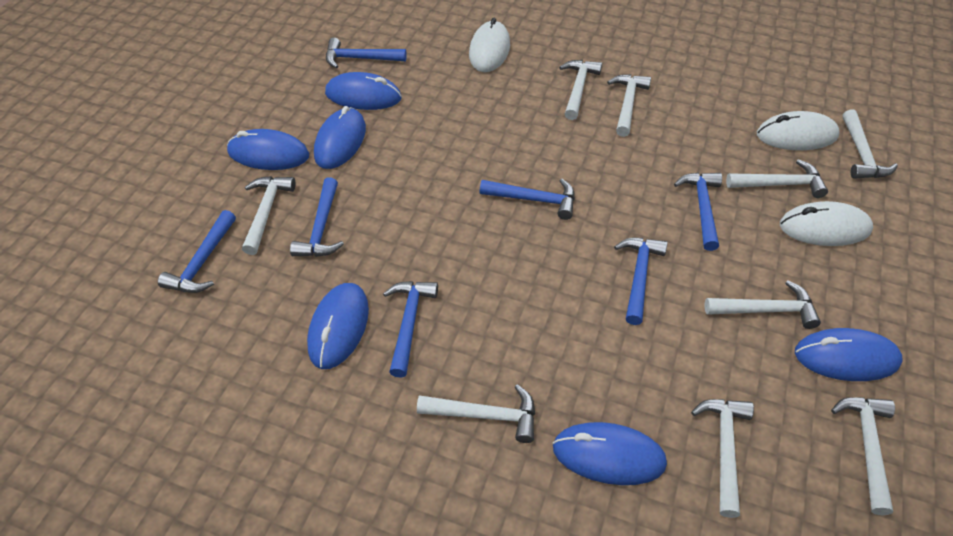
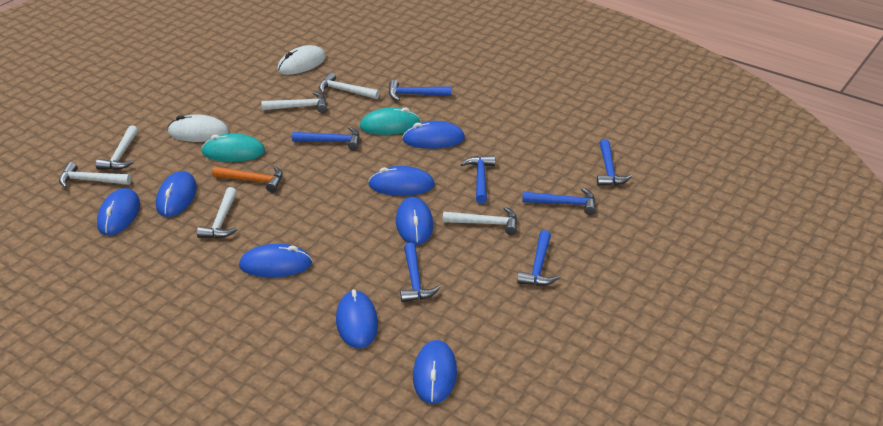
blue mouse: 6 -> 8
orange hammer: 0 -> 1
turquoise mouse: 0 -> 2
white hammer: 9 -> 6
white mouse: 3 -> 2

